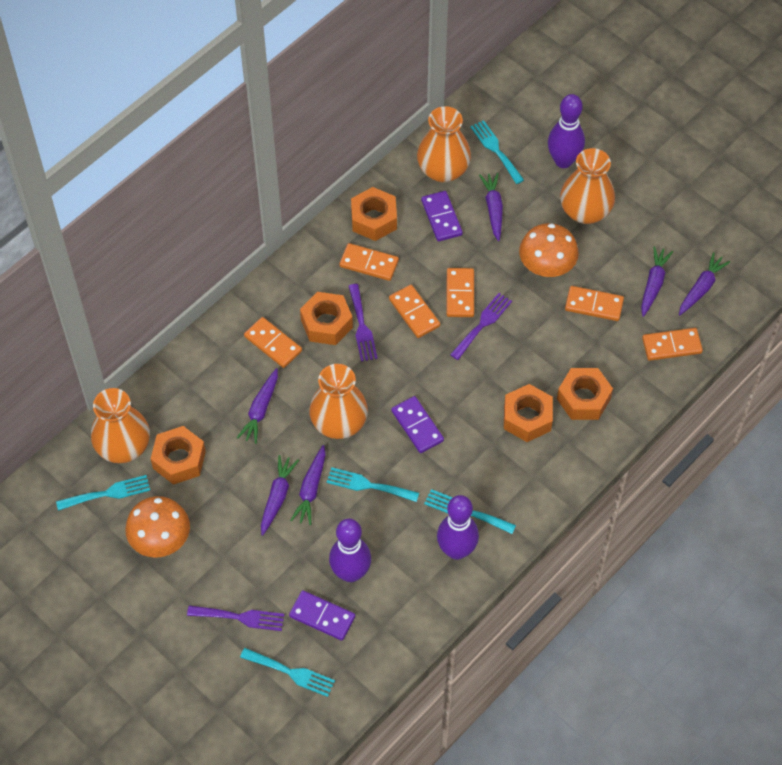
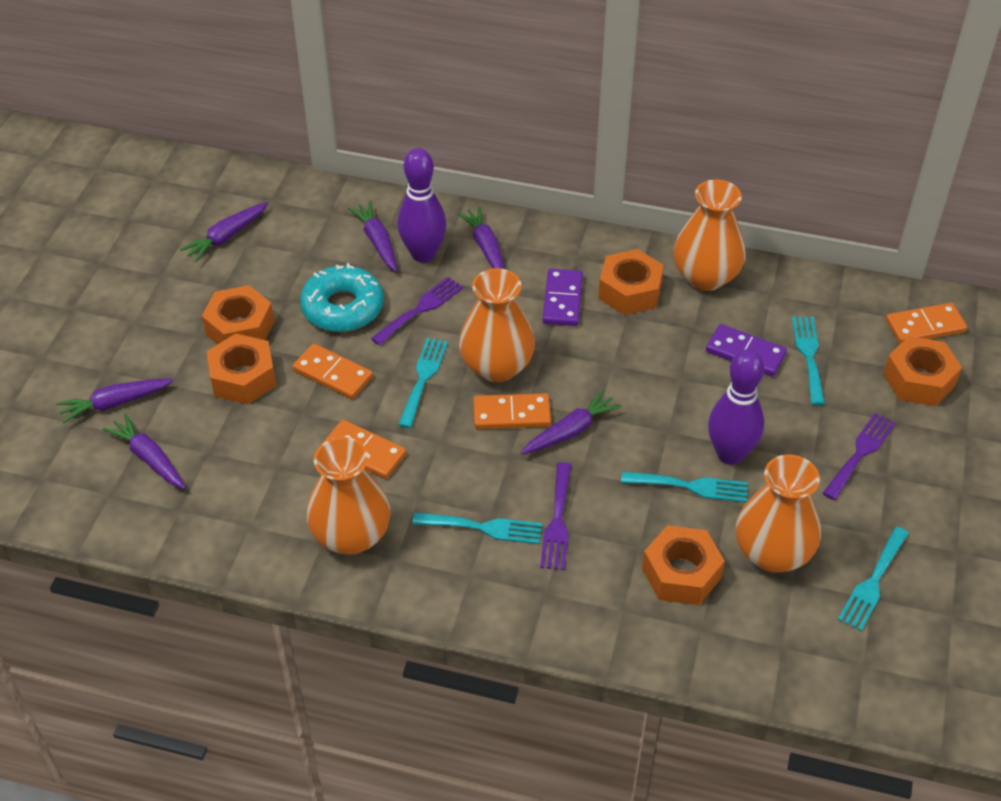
orange domino: 6 -> 4
orange mushroom: 2 -> 0
purple bowling pin: 3 -> 2
purple domino: 3 -> 2
turquoise donut: 0 -> 1

